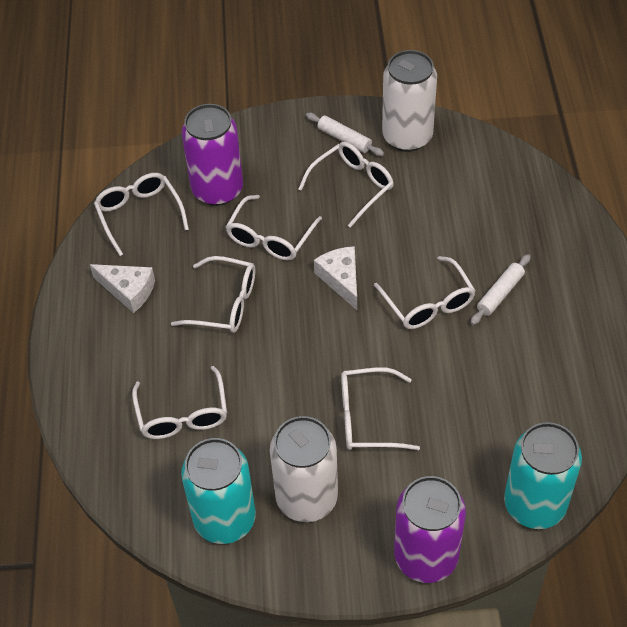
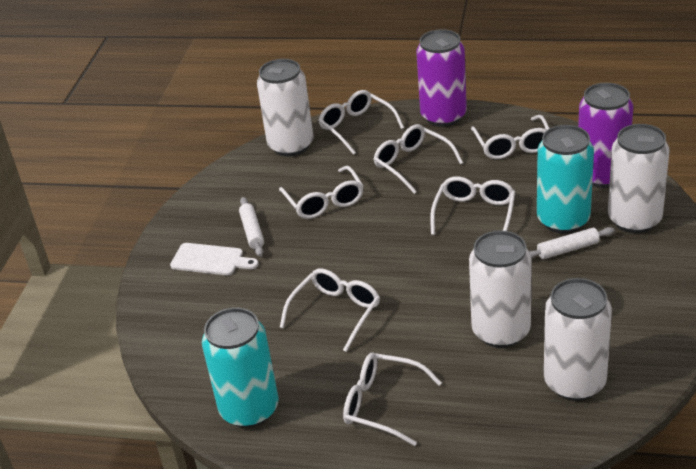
white can: 2 -> 4
white cheese: 2 -> 0
white cutting board: 0 -> 1

